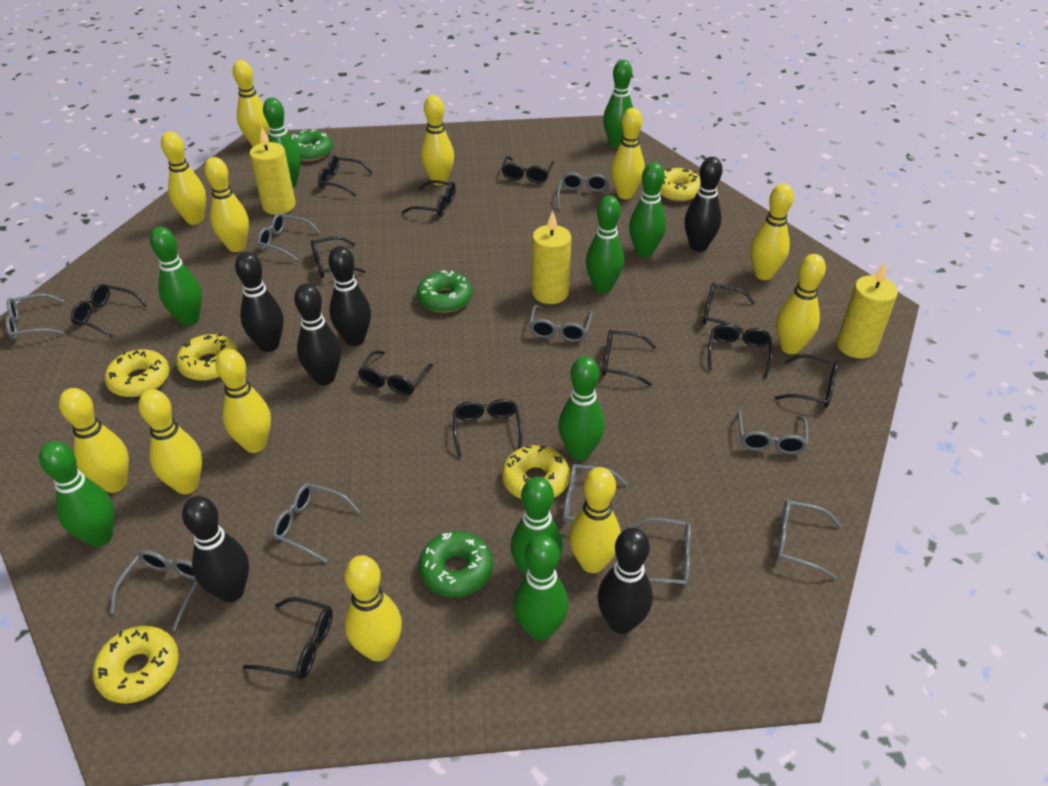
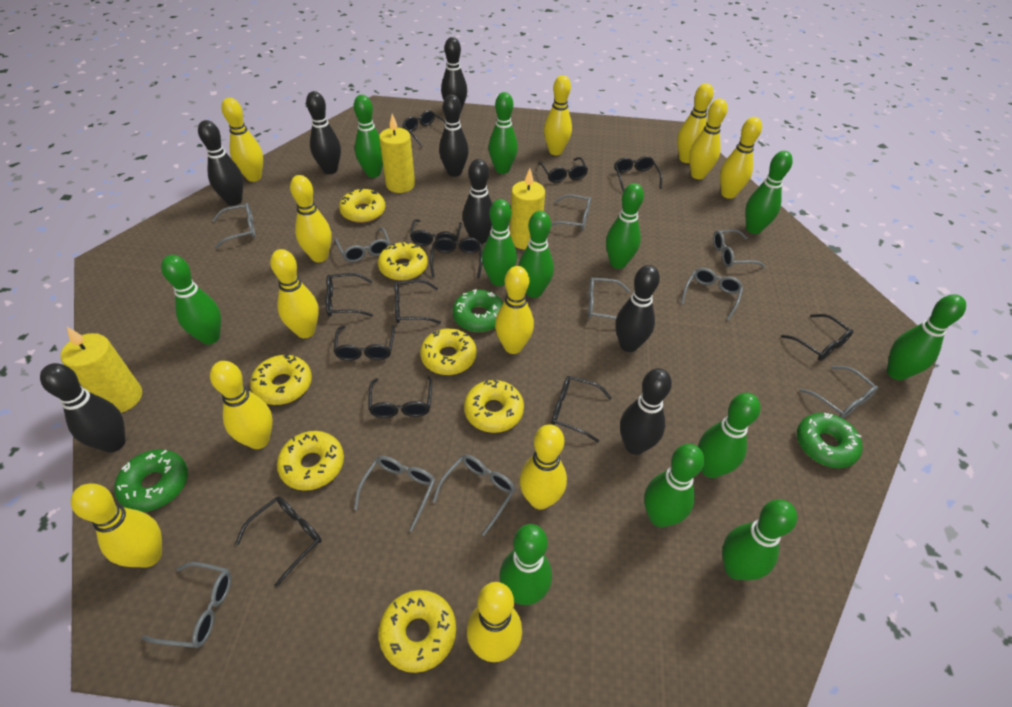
black bowling pin: 6 -> 8
green bowling pin: 9 -> 12
yellow donut: 5 -> 7

